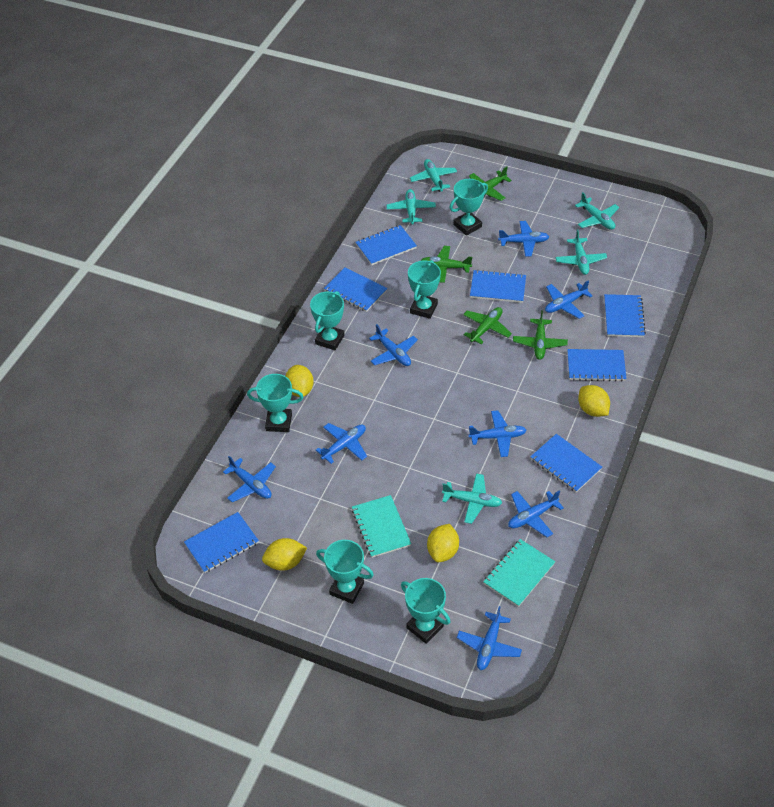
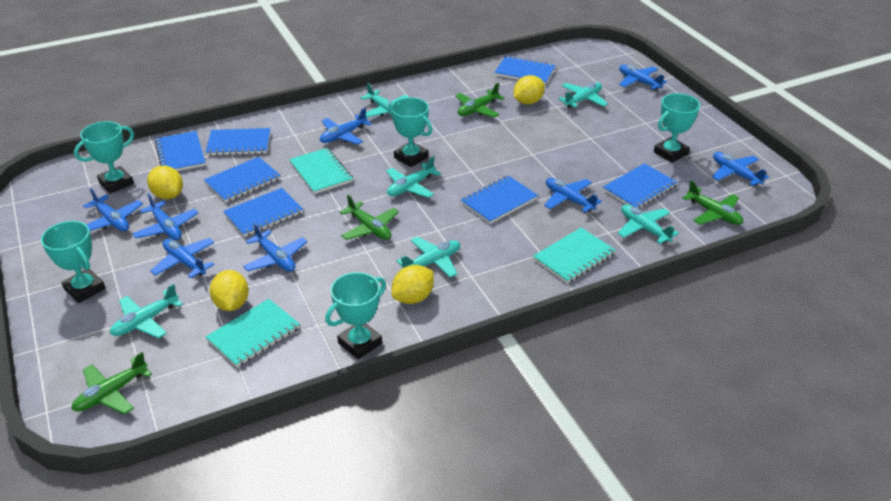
turquoise notebook: 2 -> 3
turquoise plane: 5 -> 6
turquoise trophy: 6 -> 5

